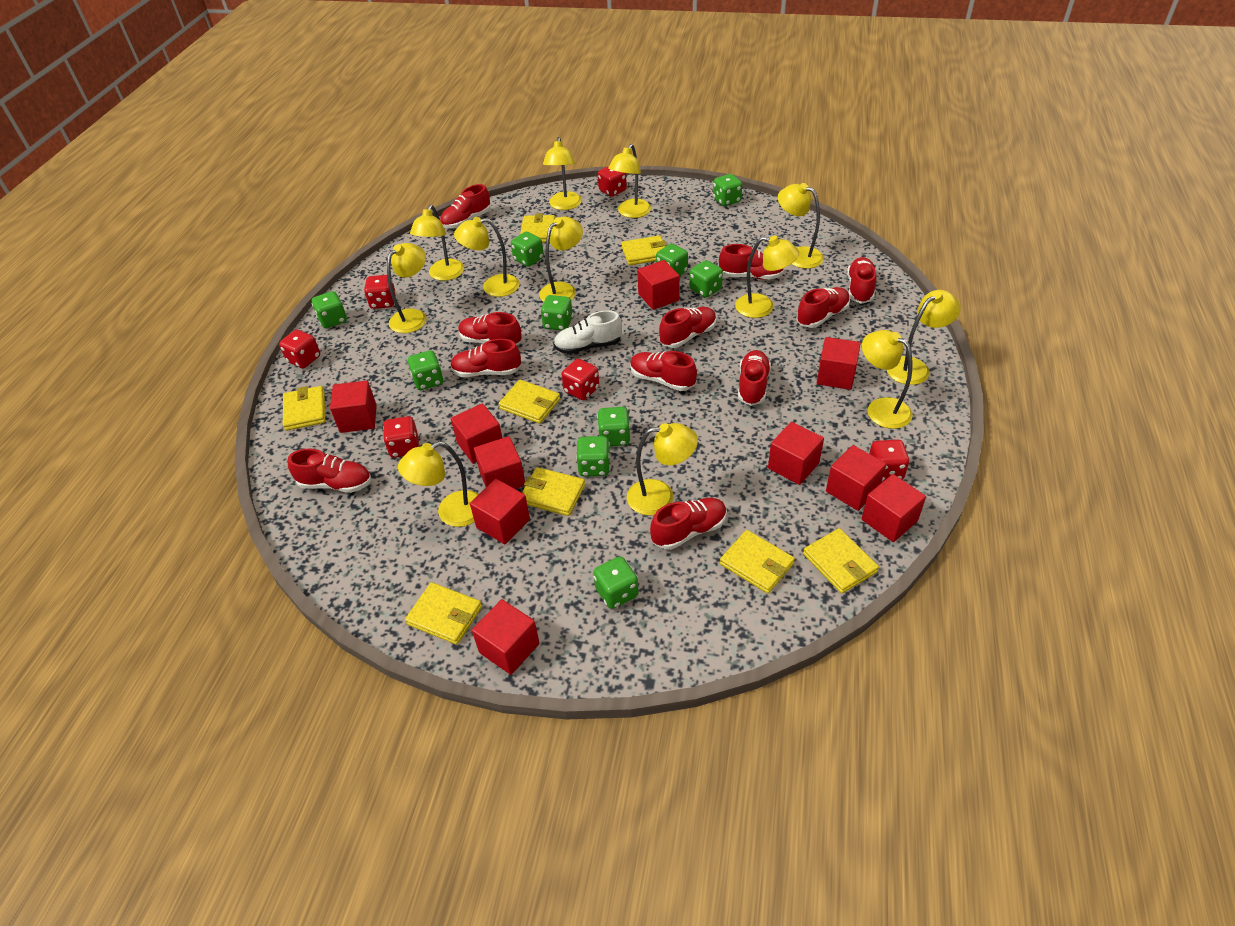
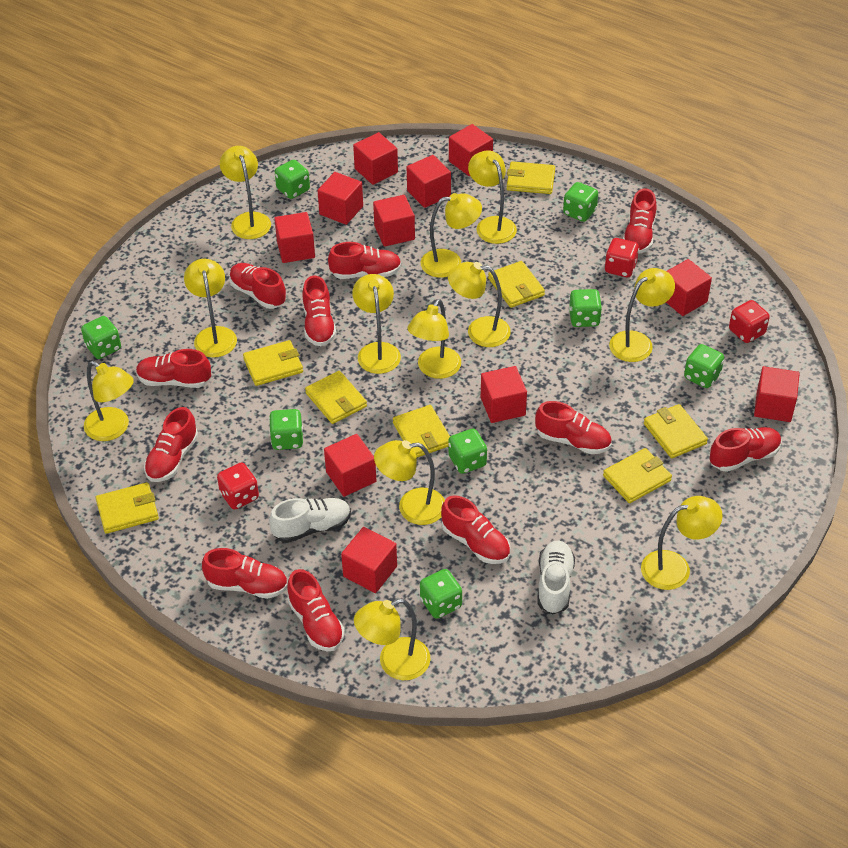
green dice: 10 -> 8
red cube: 10 -> 11
red dice: 6 -> 3
white shoe: 1 -> 2

